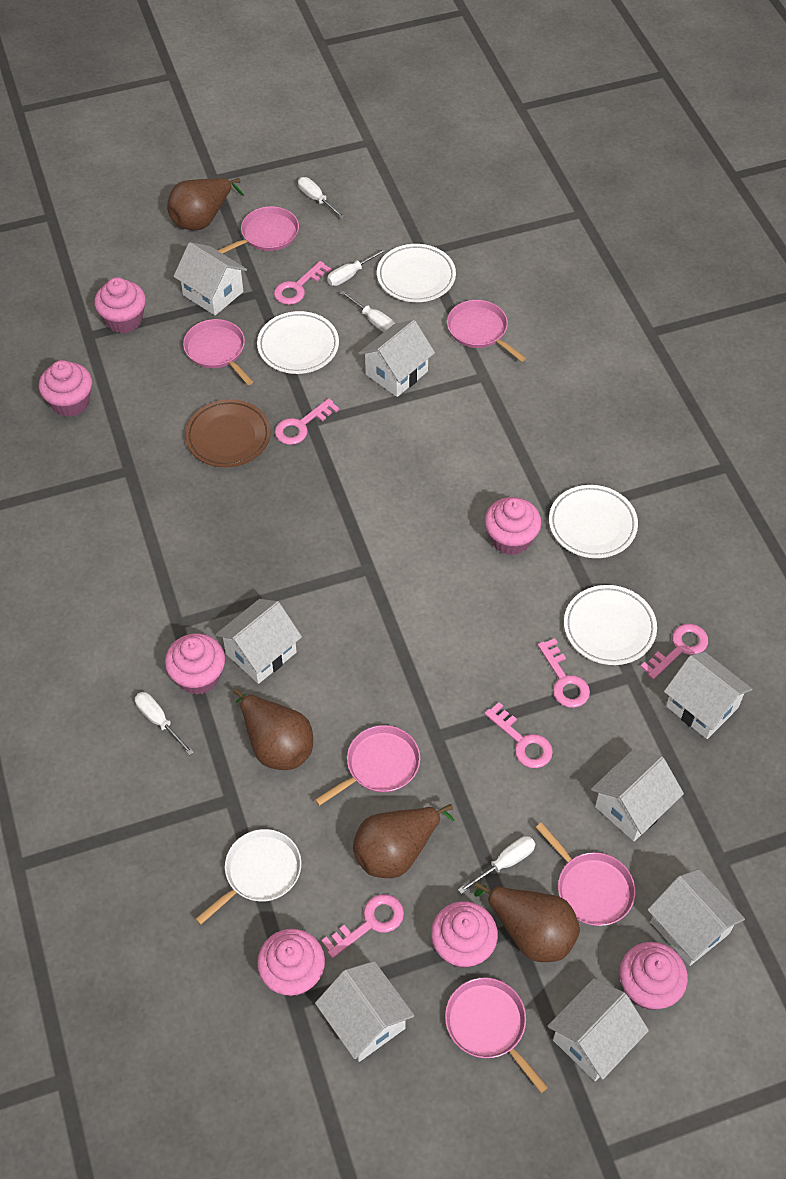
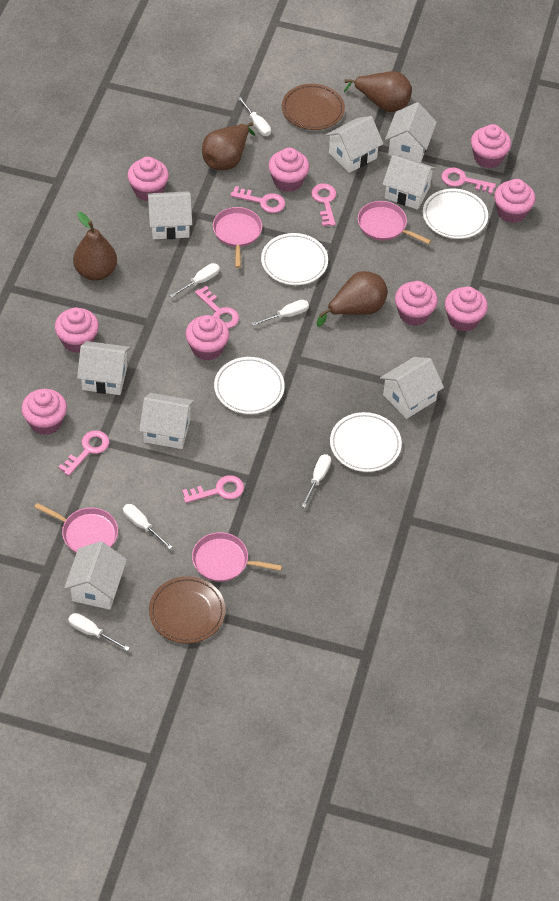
brown plate: 1 -> 2
pink cupcake: 7 -> 9
pink pan: 6 -> 4
white pan: 1 -> 0
white screwdriver: 5 -> 6

